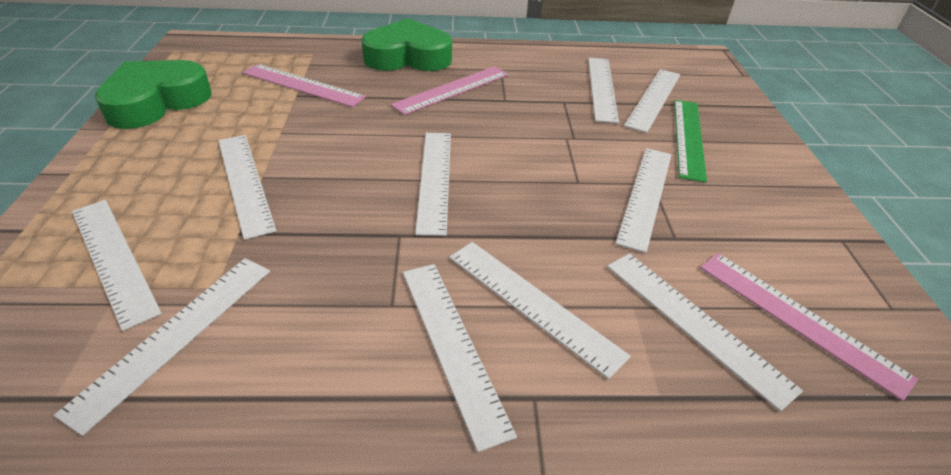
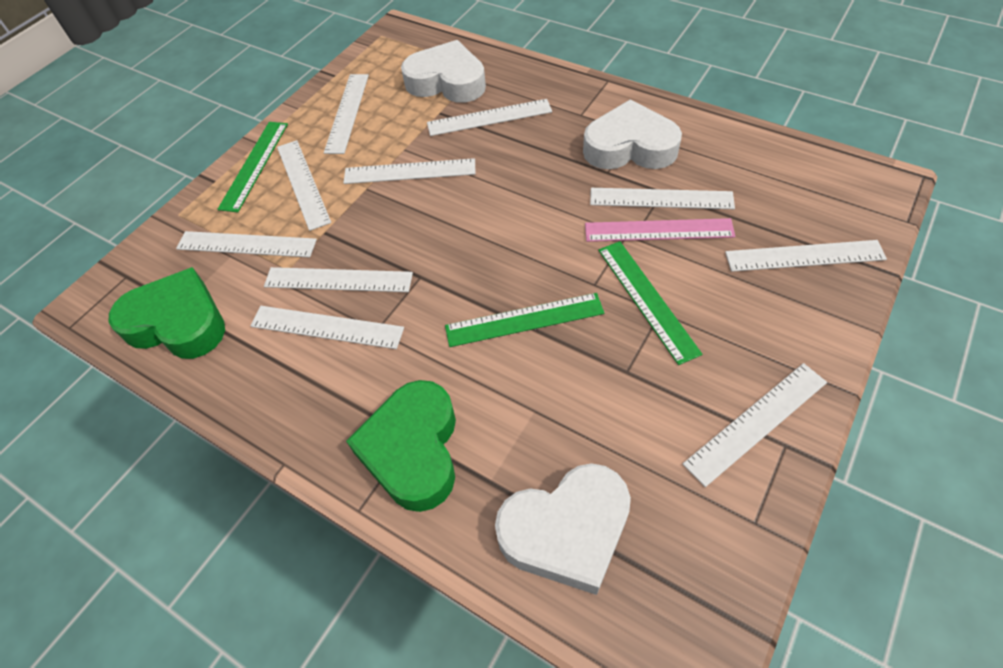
green ruler: 1 -> 3
pink ruler: 3 -> 1
white heart: 0 -> 3

